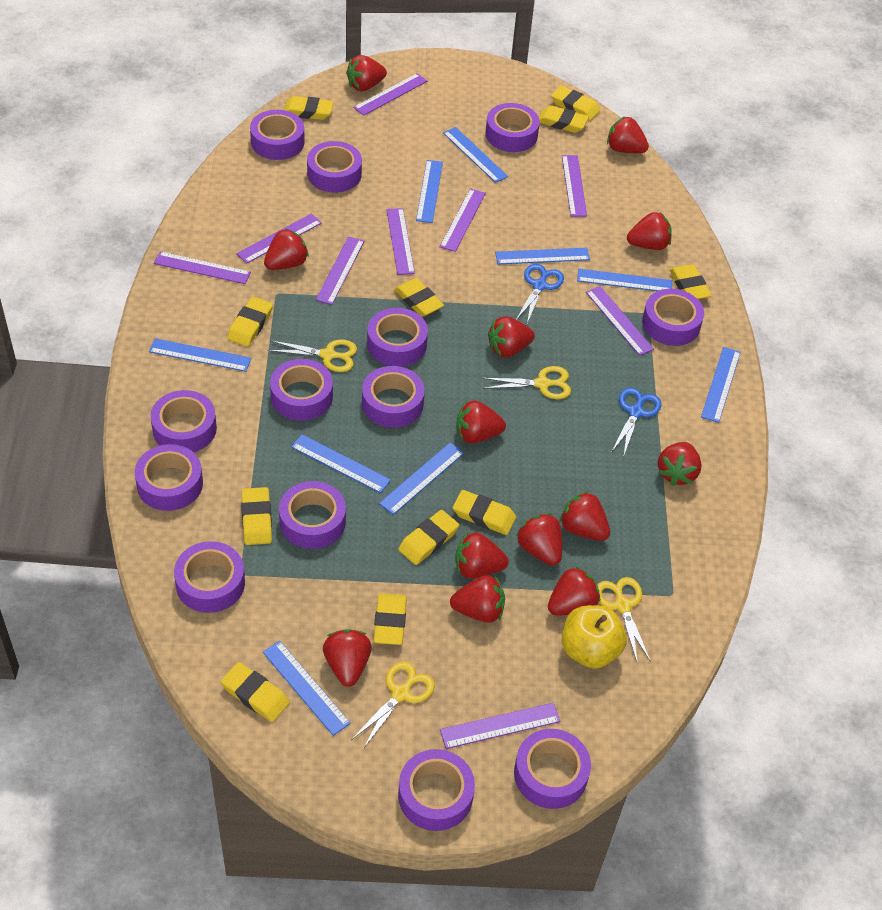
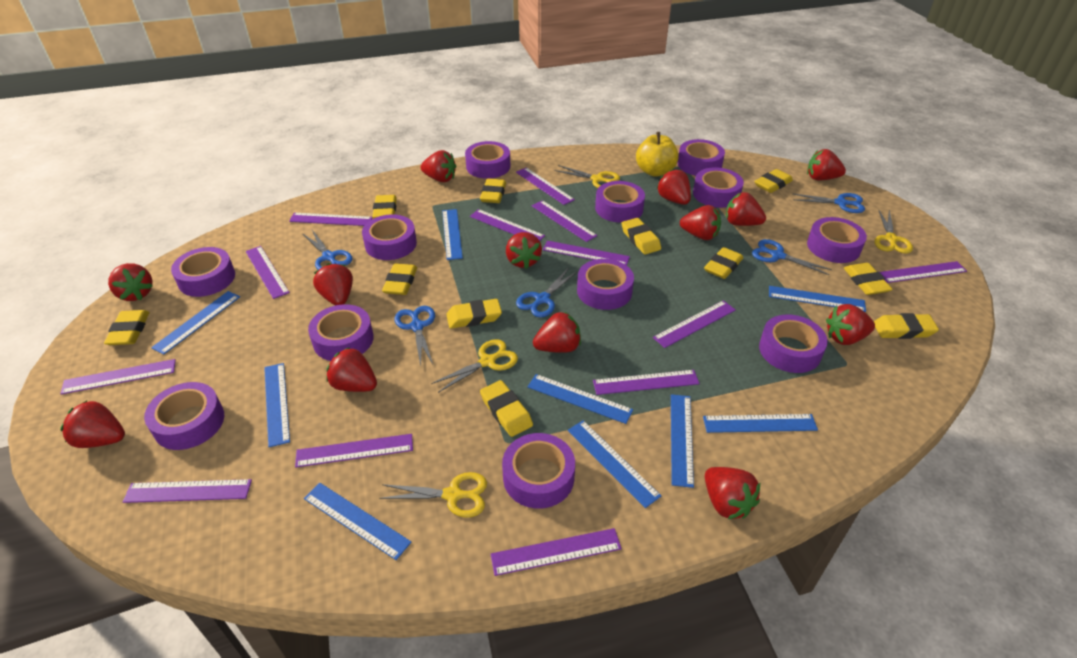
blue scissors: 2 -> 5
purple ruler: 9 -> 13
purple tape: 13 -> 12

